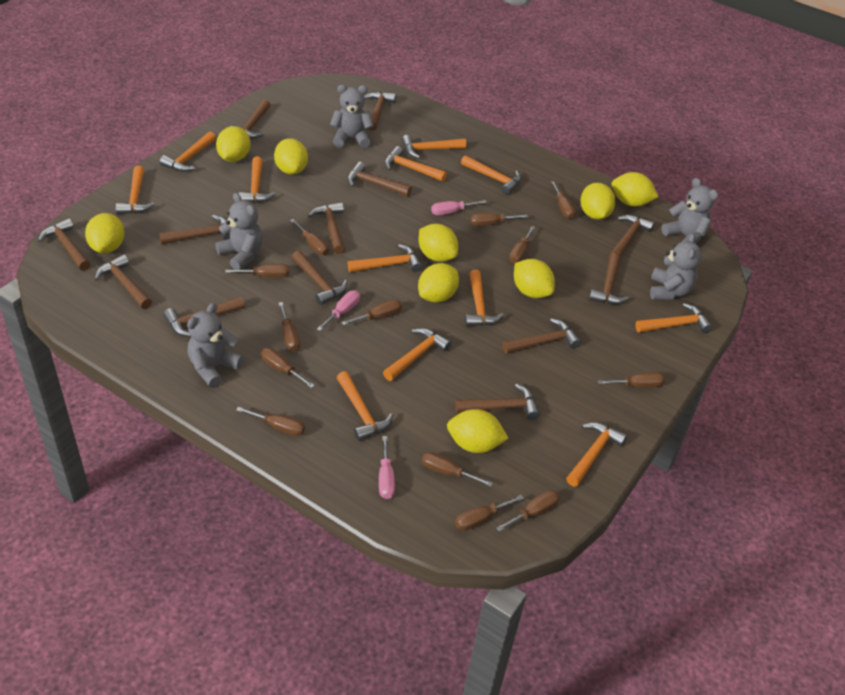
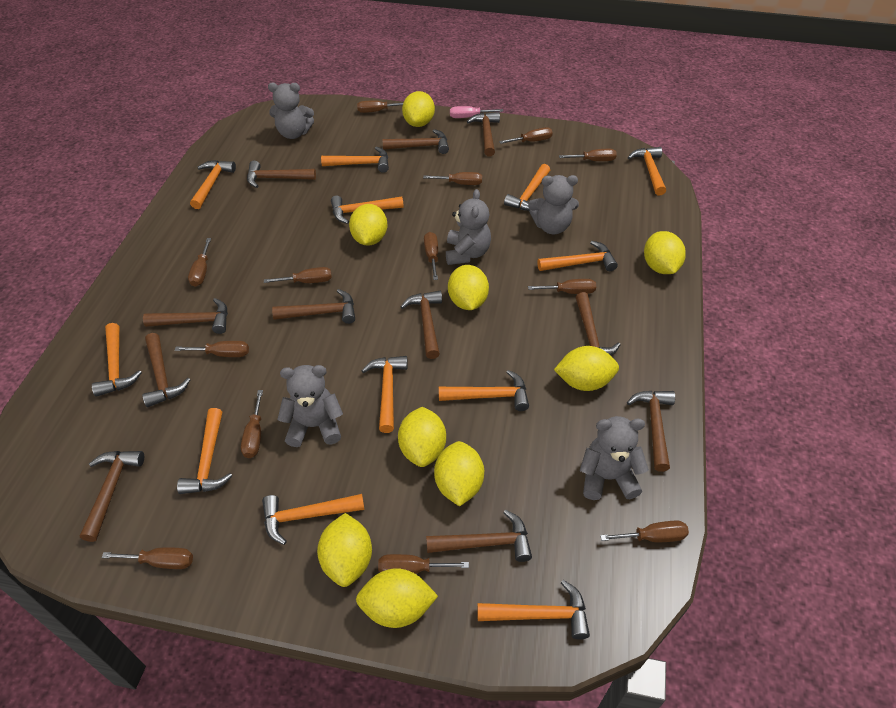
brown hammer: 13 -> 11
pink screwdriver: 3 -> 1

